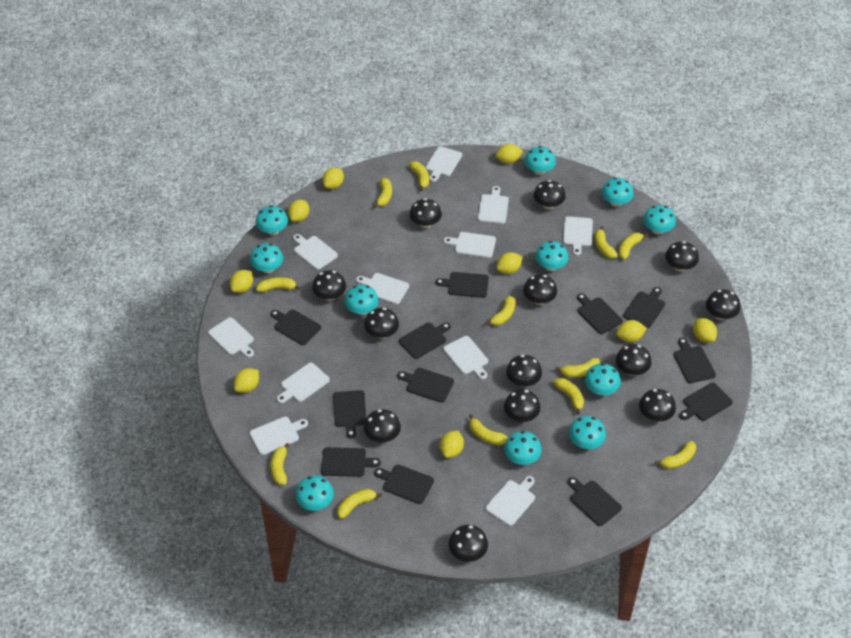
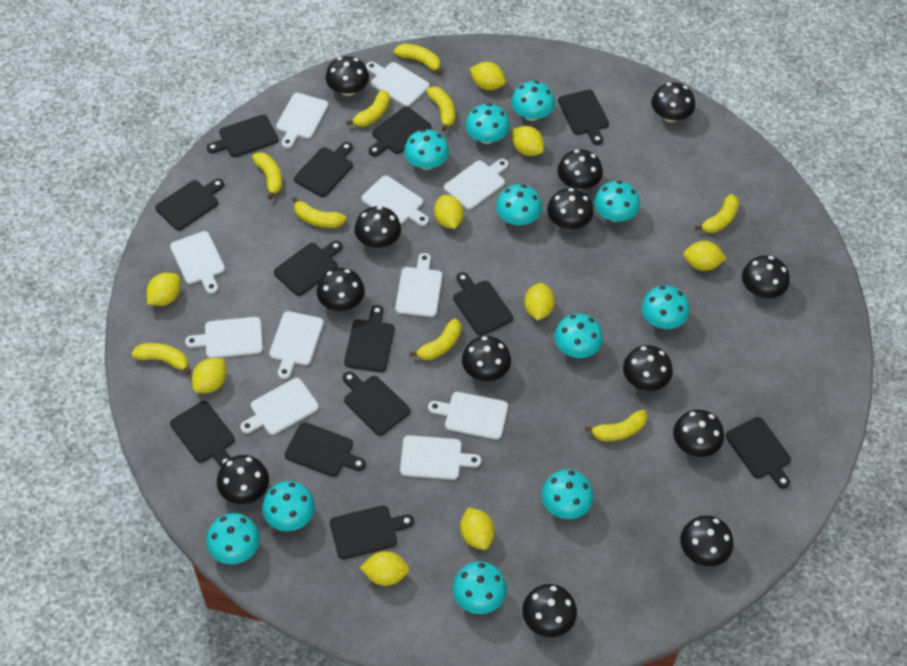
black cutting board: 12 -> 13
yellow banana: 12 -> 9

